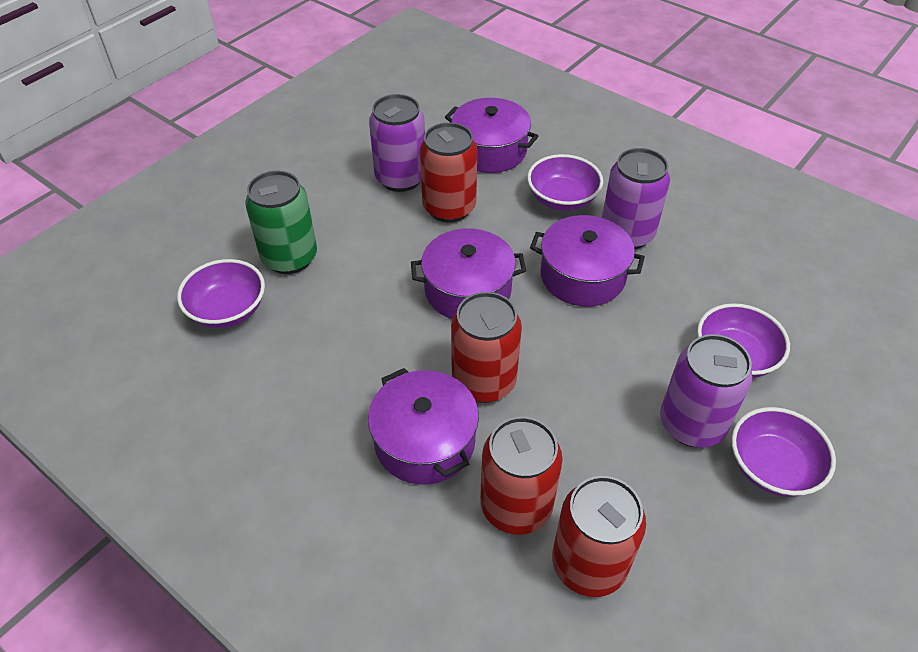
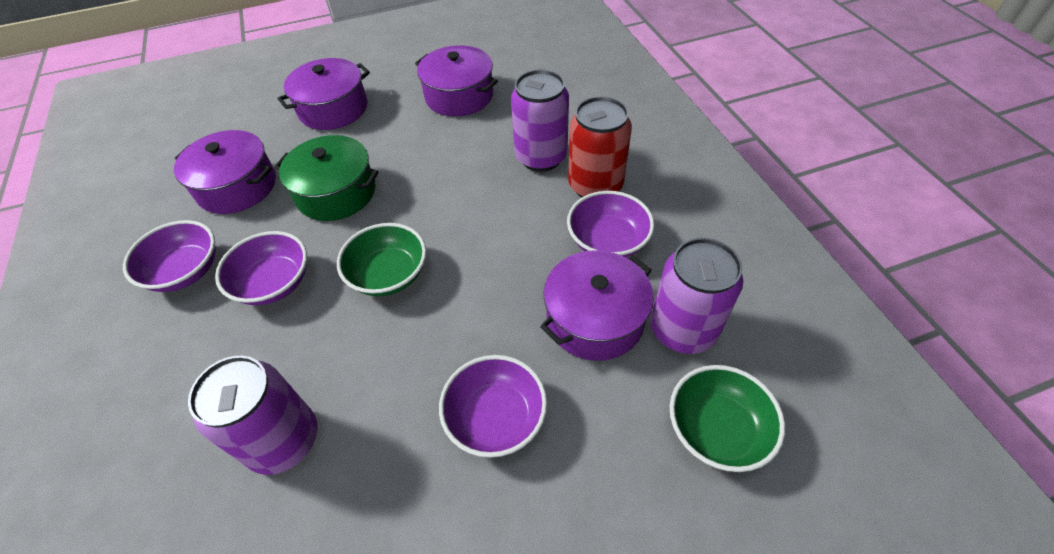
green bowl: 0 -> 2
green can: 1 -> 0
green pot: 0 -> 1
red can: 4 -> 1

